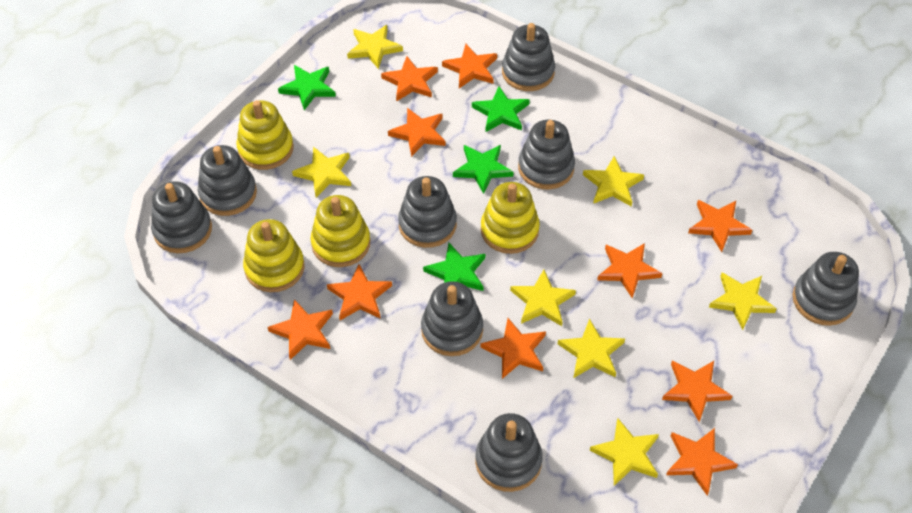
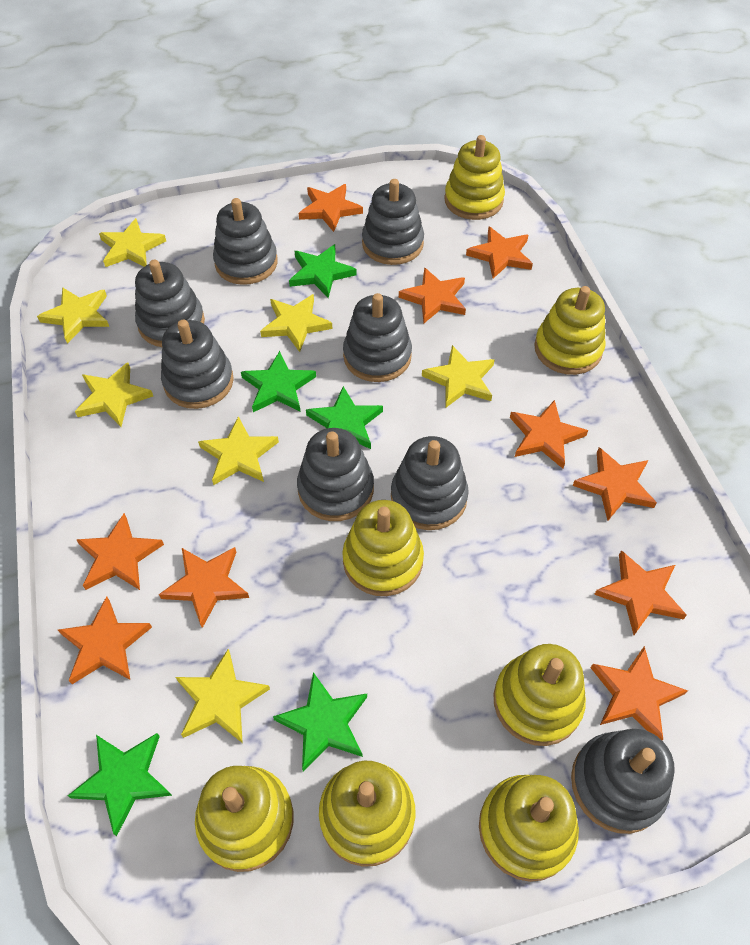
green star: 4 -> 5
yellow stacking toy: 4 -> 7

